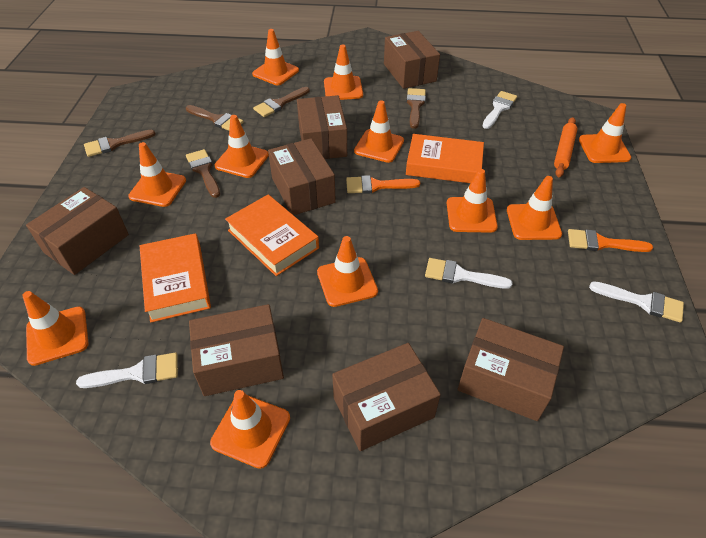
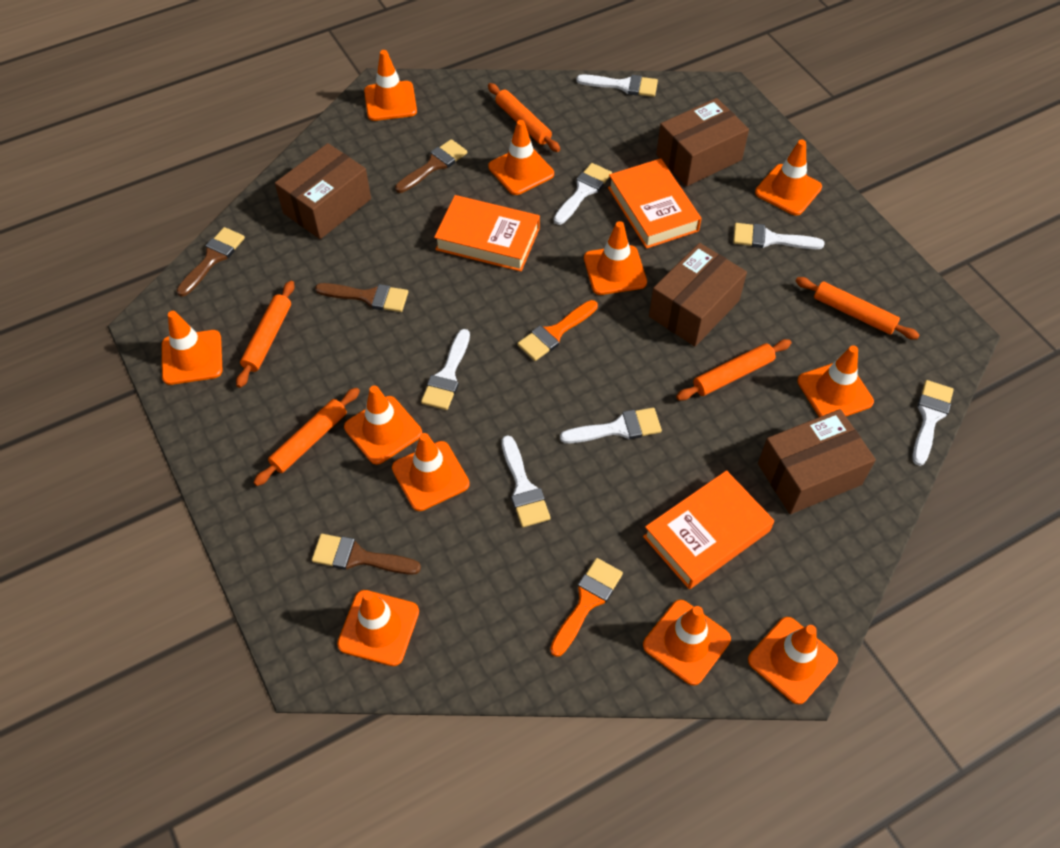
brown box: 7 -> 4
brown brush: 5 -> 4
orange rolling pin: 1 -> 5
white brush: 4 -> 7

